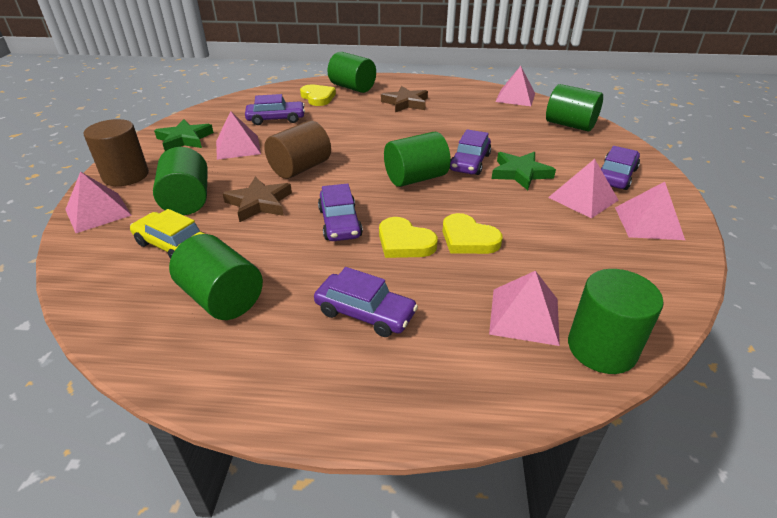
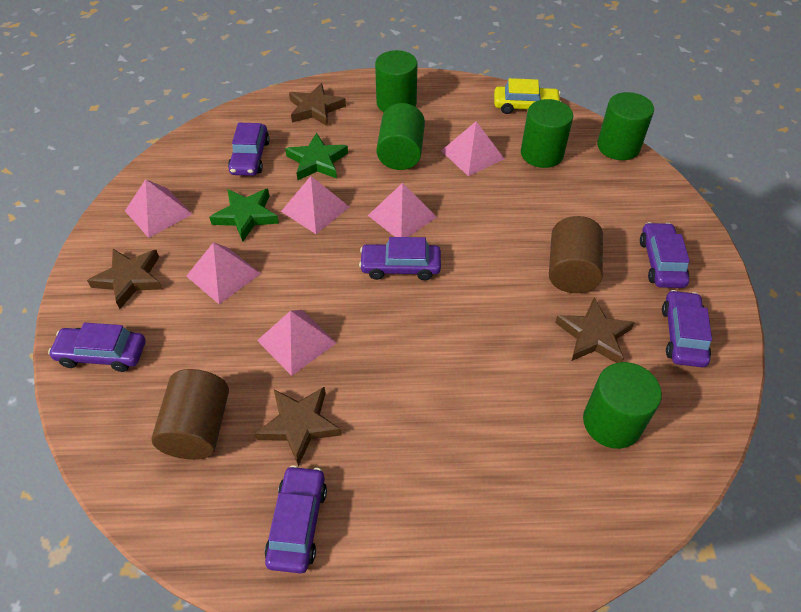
brown star: 2 -> 4
green cylinder: 6 -> 5
purple car: 5 -> 6
yellow heart: 3 -> 0

